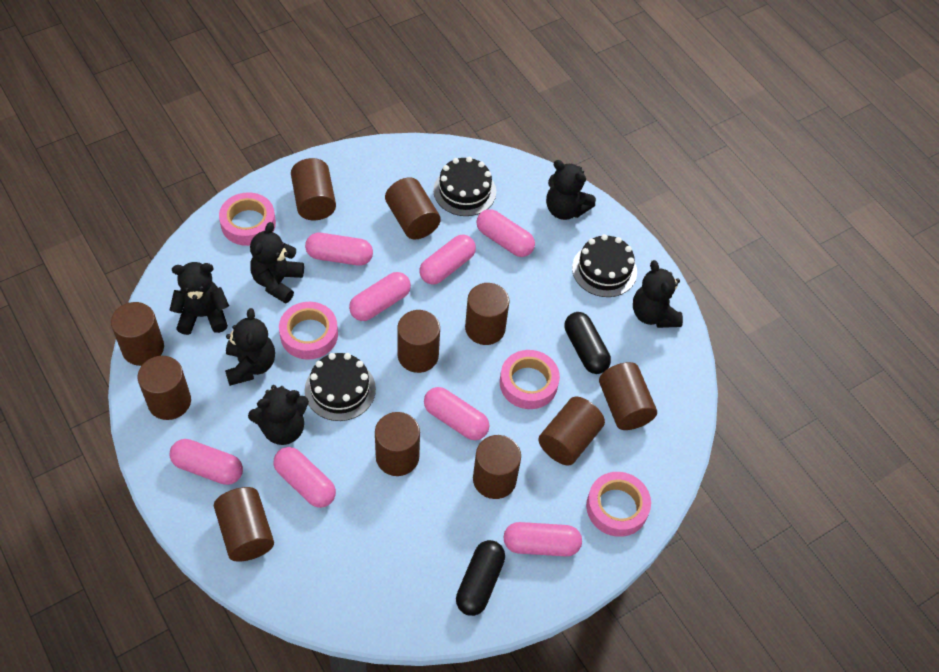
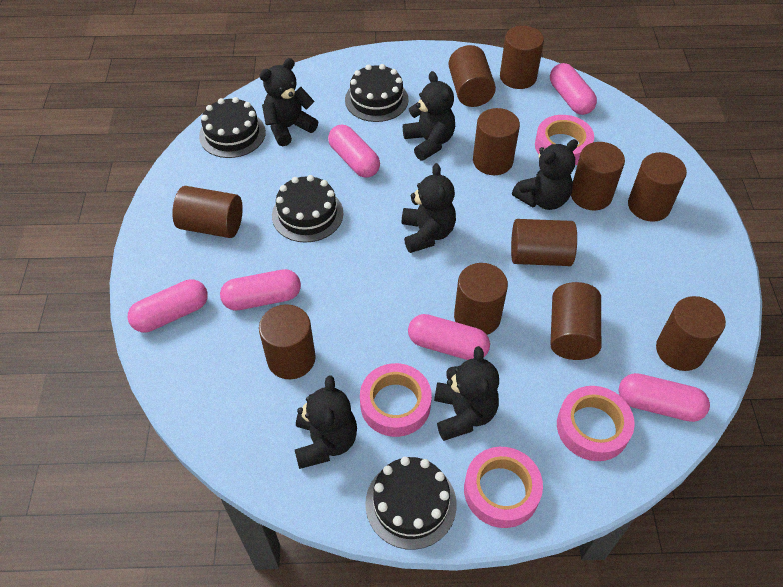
black cake: 3 -> 4
black capsule: 2 -> 0
pink capsule: 8 -> 6

